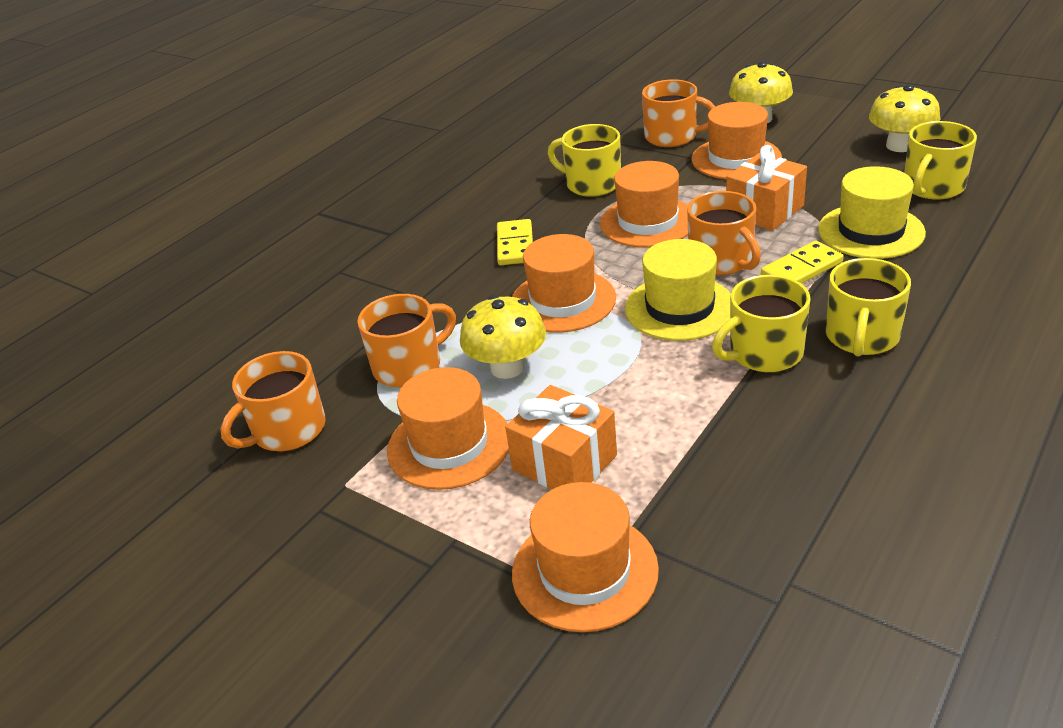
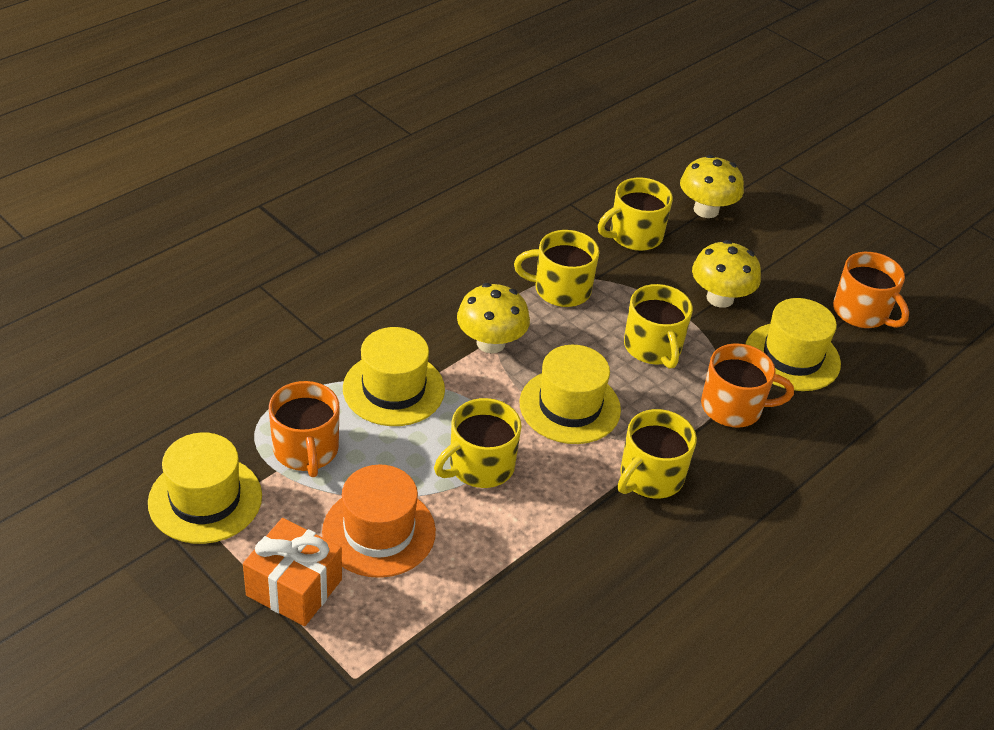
orange gift: 2 -> 1
orange hat: 5 -> 1
orange mug: 4 -> 3
yellow domino: 2 -> 0
yellow hat: 2 -> 4
yellow mug: 4 -> 5

